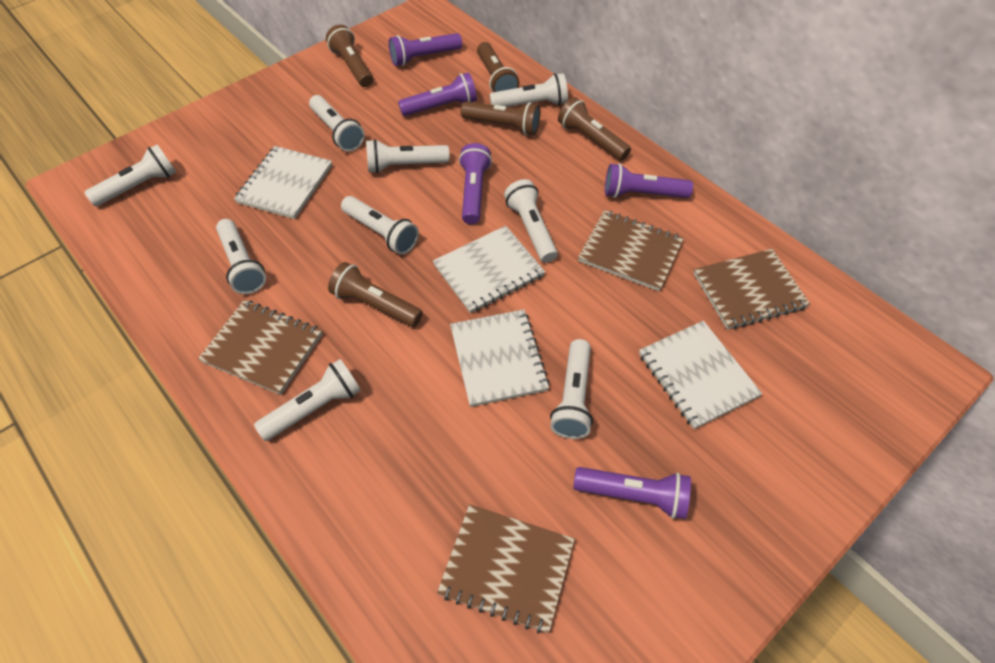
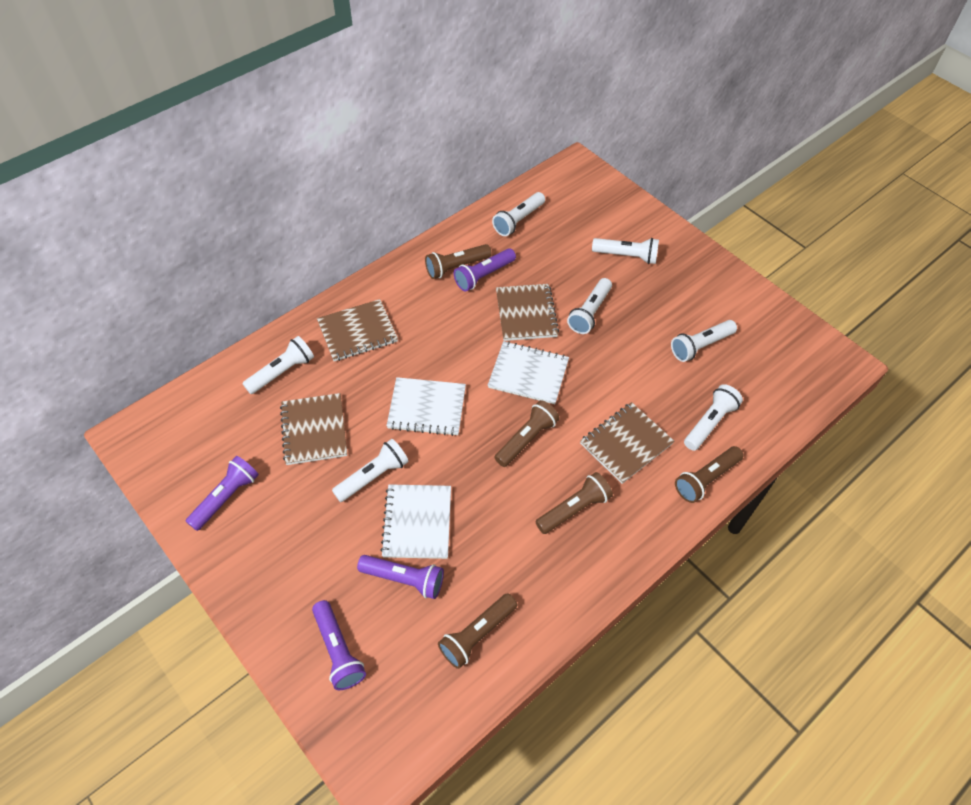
purple flashlight: 5 -> 4
white flashlight: 9 -> 7
white notebook: 4 -> 3

